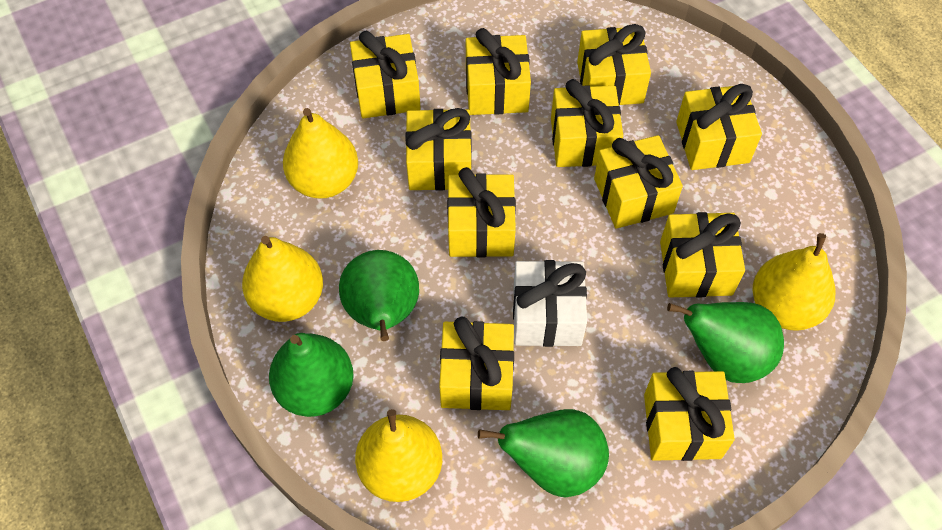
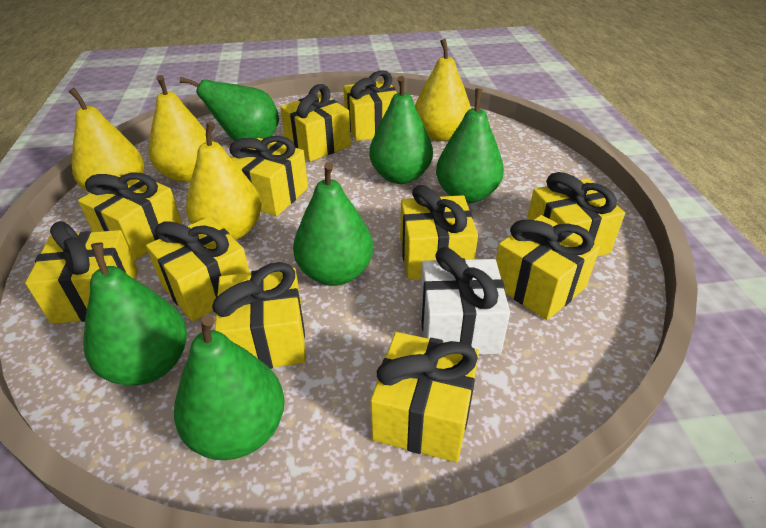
green pear: 4 -> 6

